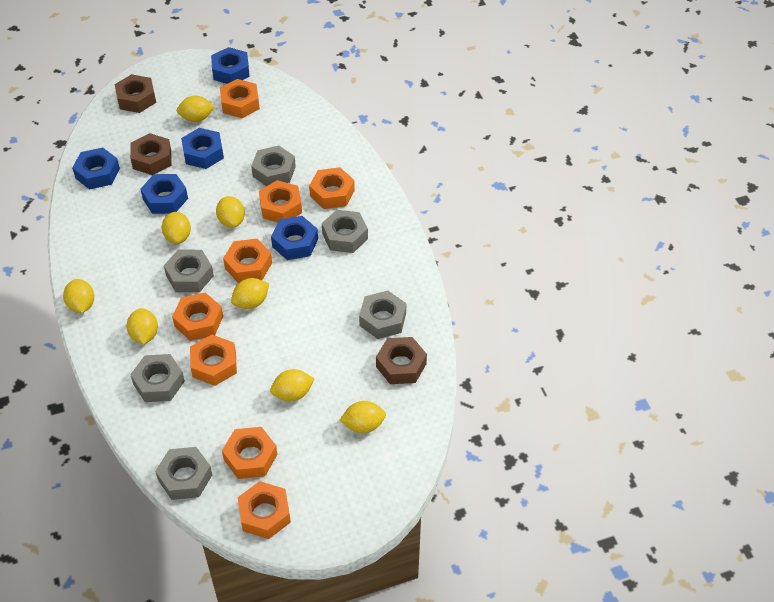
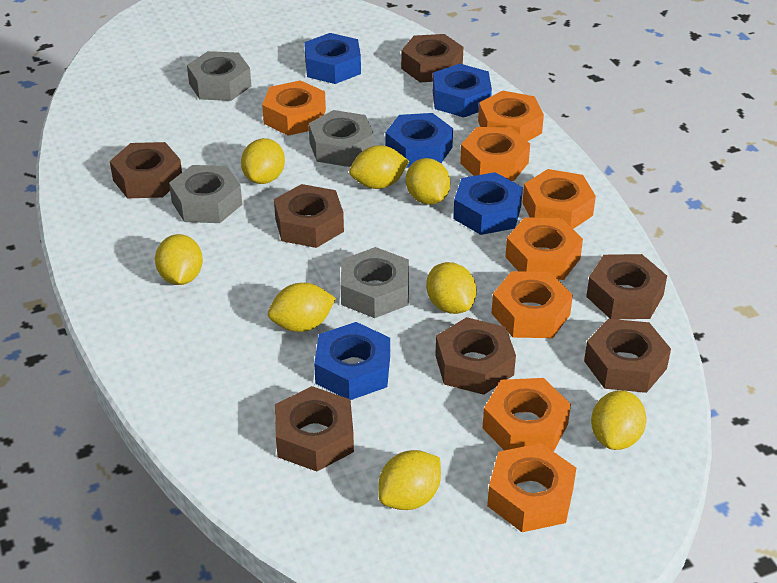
brown nut: 3 -> 7
grey nut: 6 -> 4

